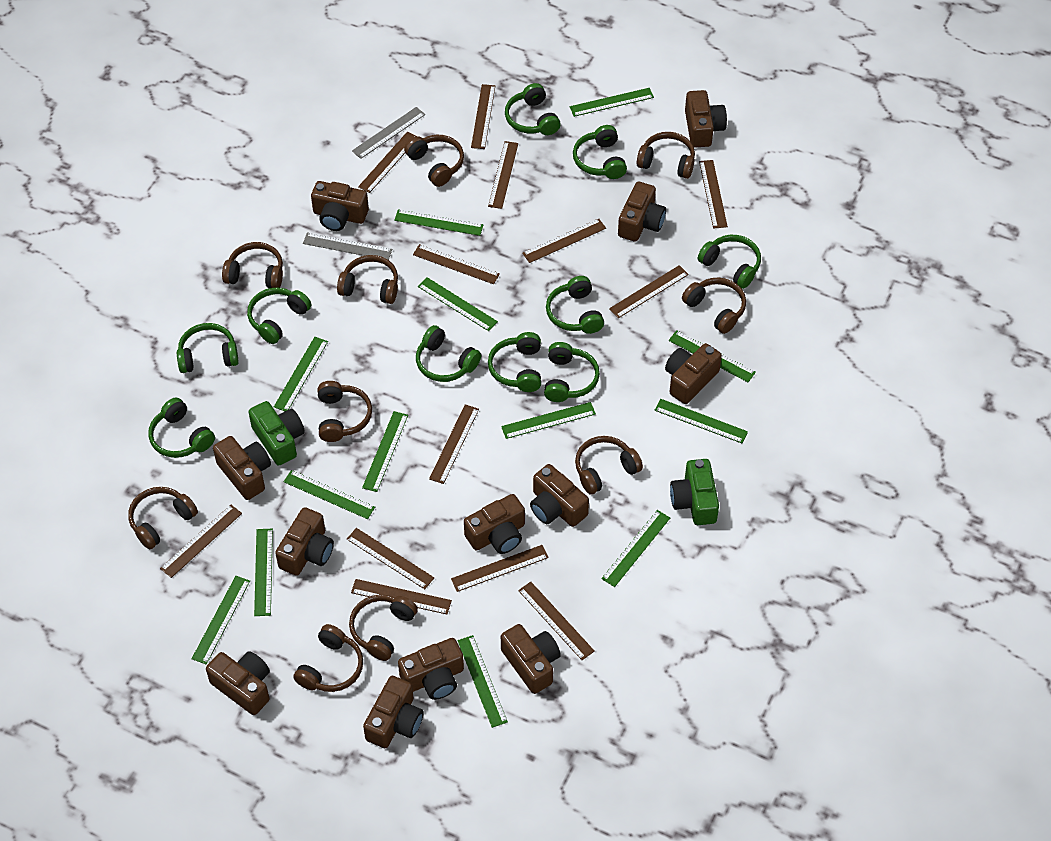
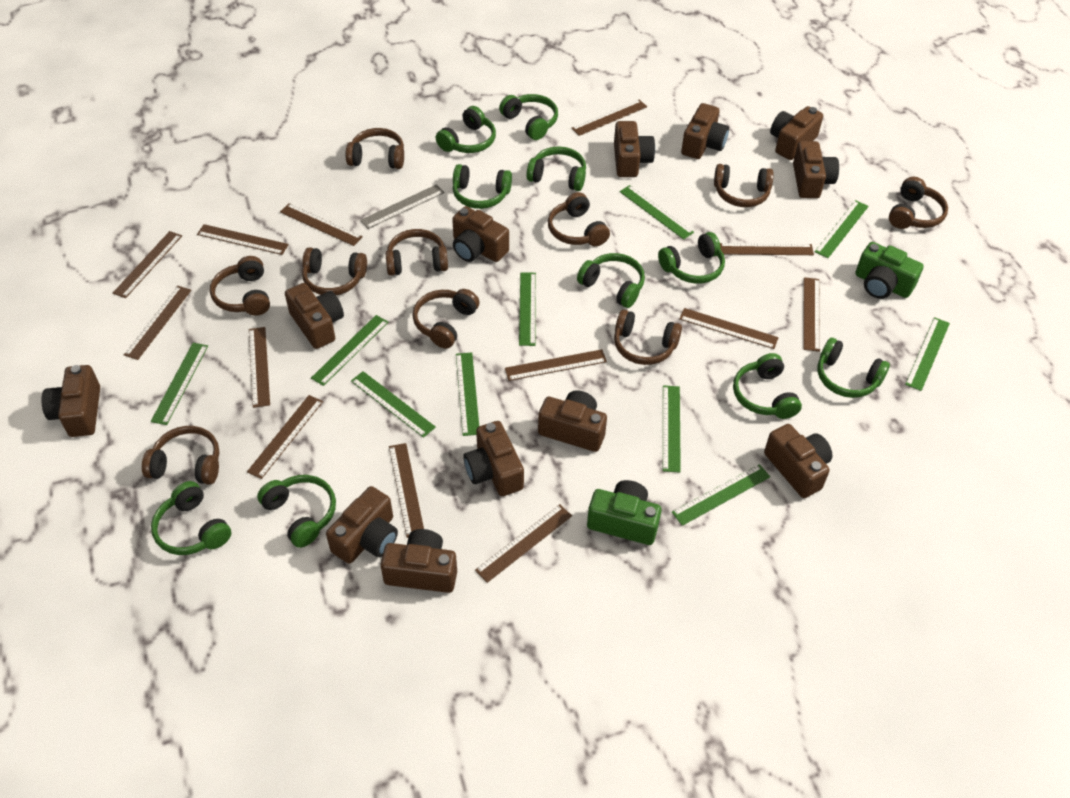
green ruler: 13 -> 10
grey ruler: 2 -> 1

